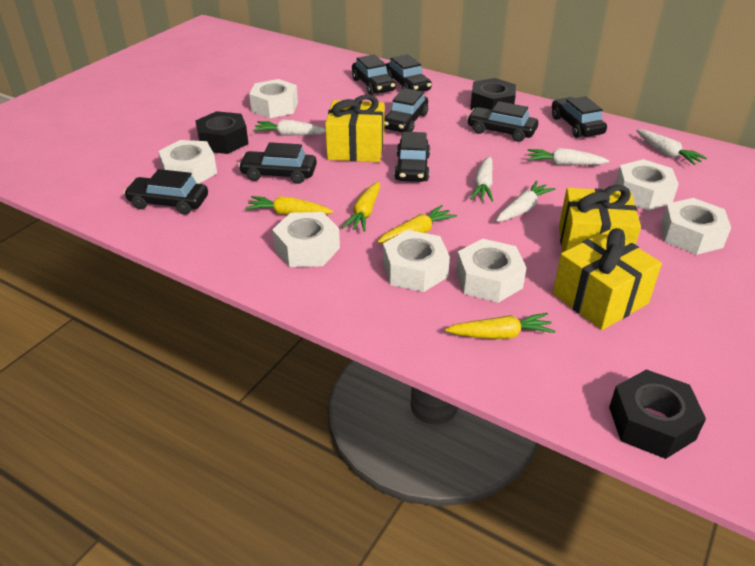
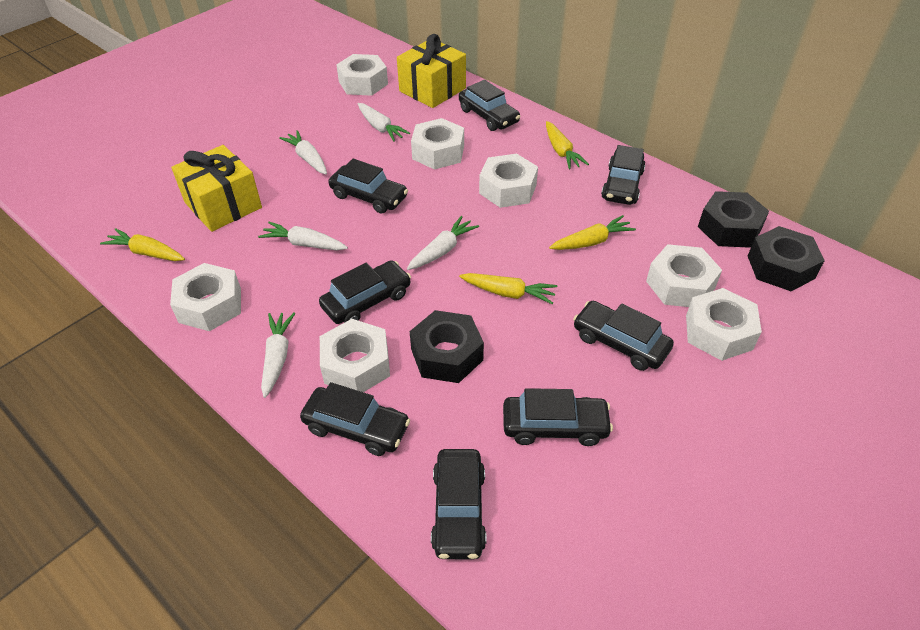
yellow gift: 3 -> 2

